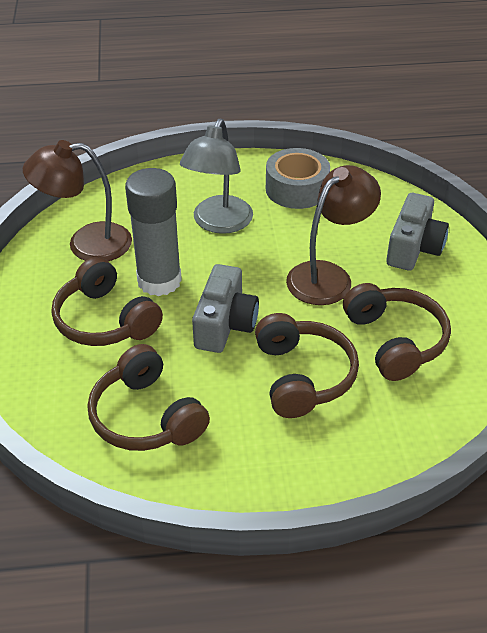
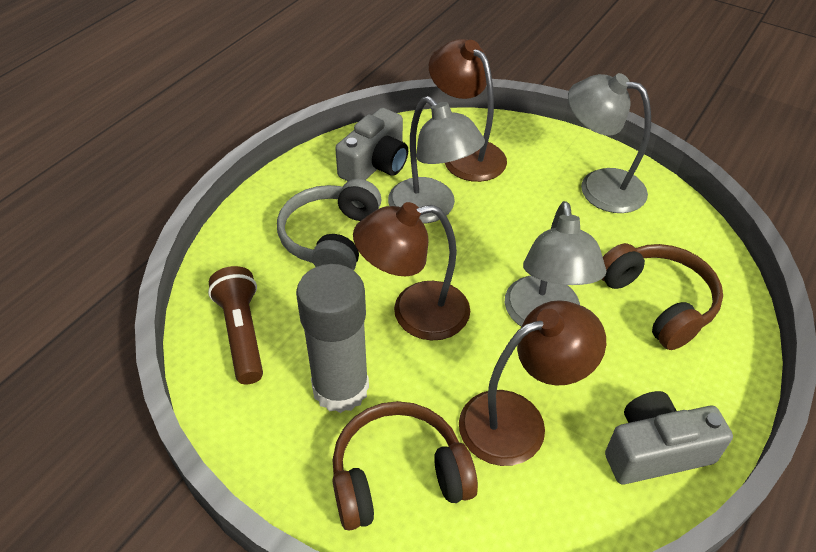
brown flashlight: 0 -> 1
brown headphones: 4 -> 2
brown lamp: 2 -> 3
grey headphones: 0 -> 1
grey lamp: 1 -> 3
grey tape: 1 -> 0

